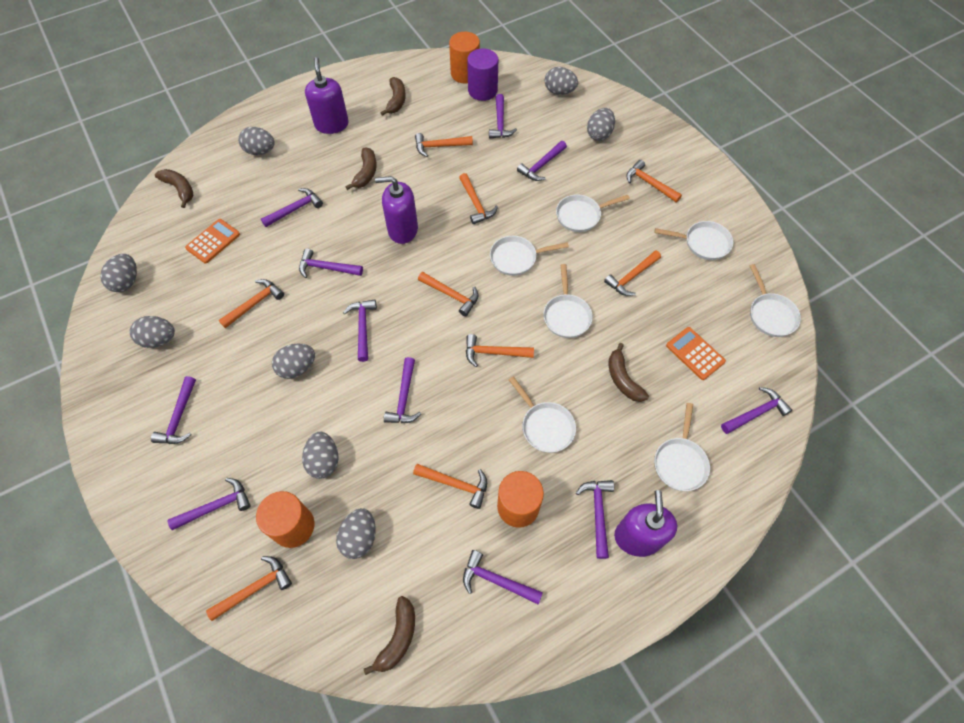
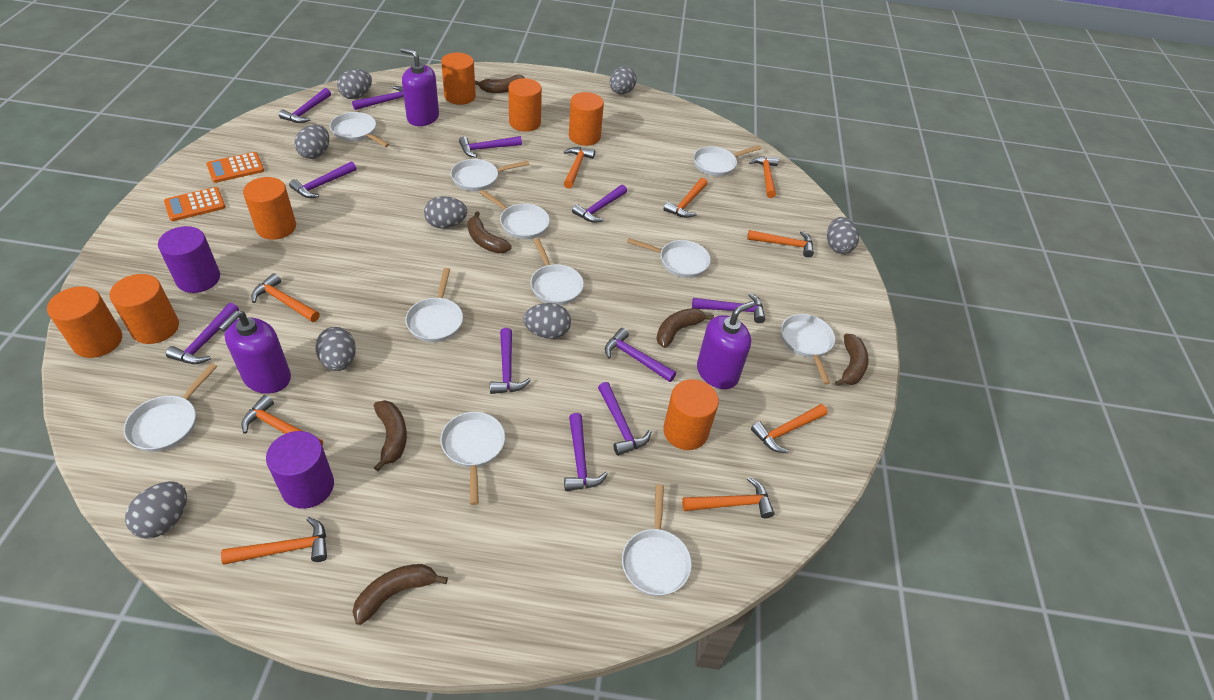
brown banana: 5 -> 6
orange cylinder: 3 -> 7
purple cylinder: 1 -> 2
white pan: 7 -> 11

